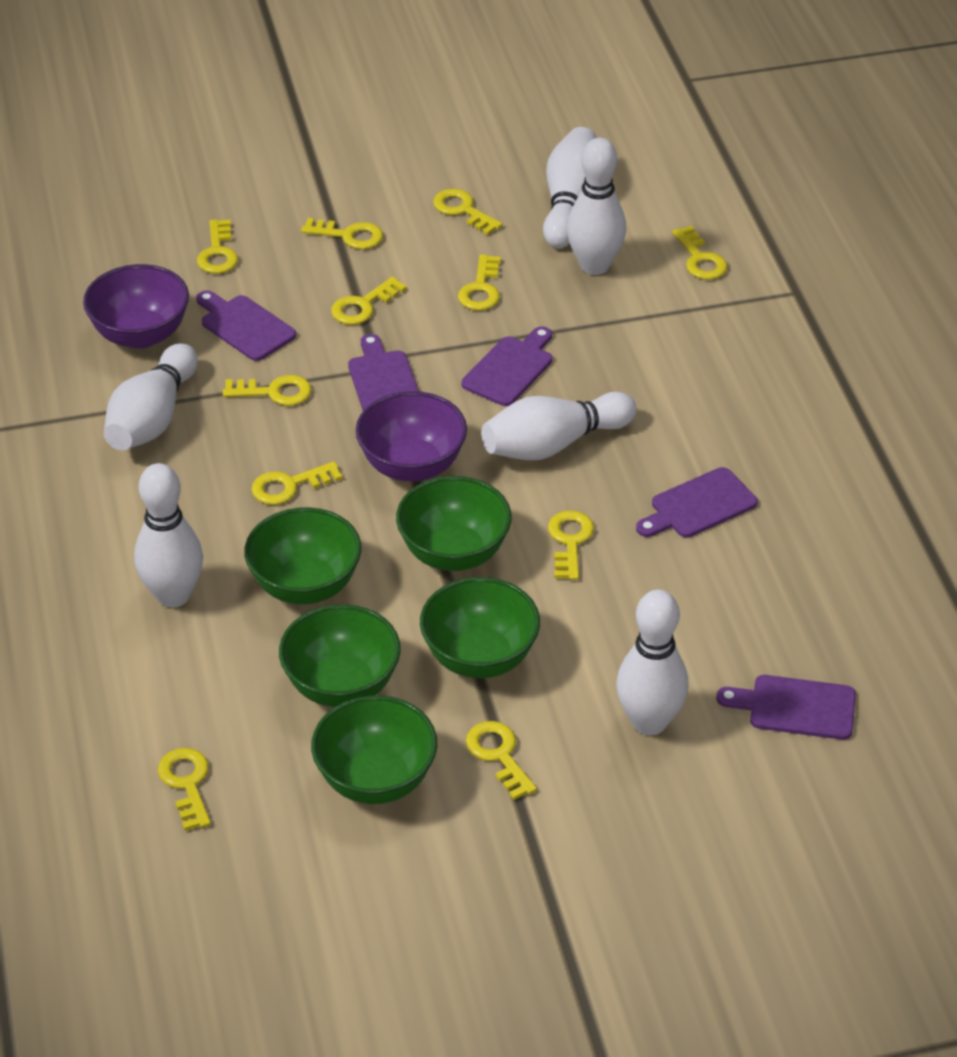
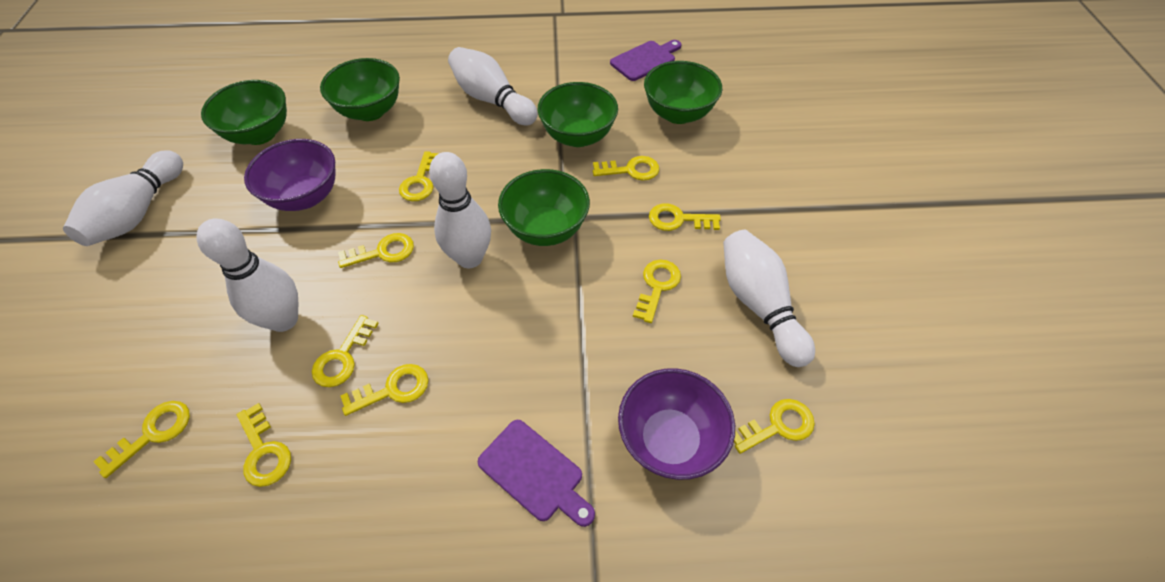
purple cutting board: 5 -> 2
white bowling pin: 6 -> 5
yellow key: 11 -> 10

